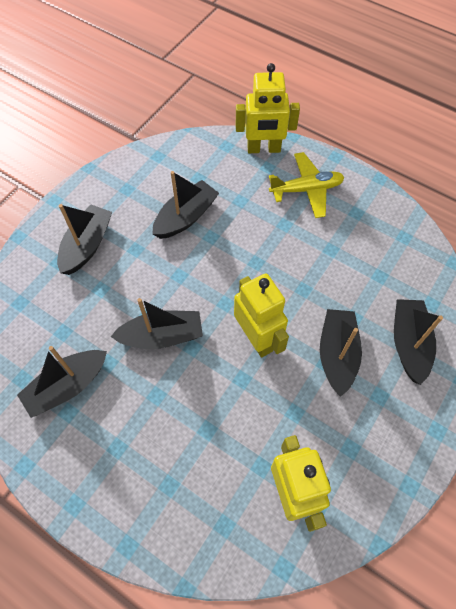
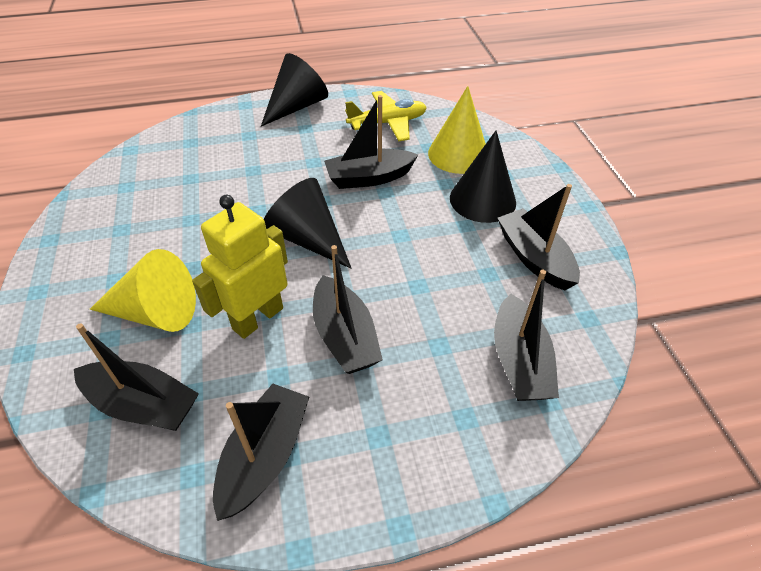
black cone: 0 -> 3
yellow cone: 0 -> 2
yellow robot: 3 -> 1

